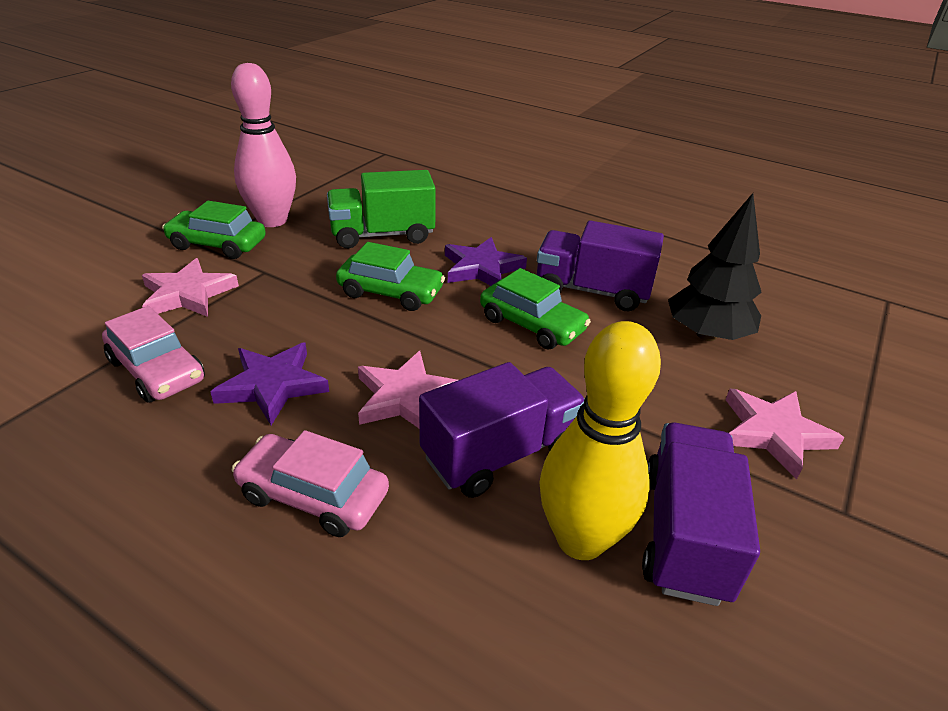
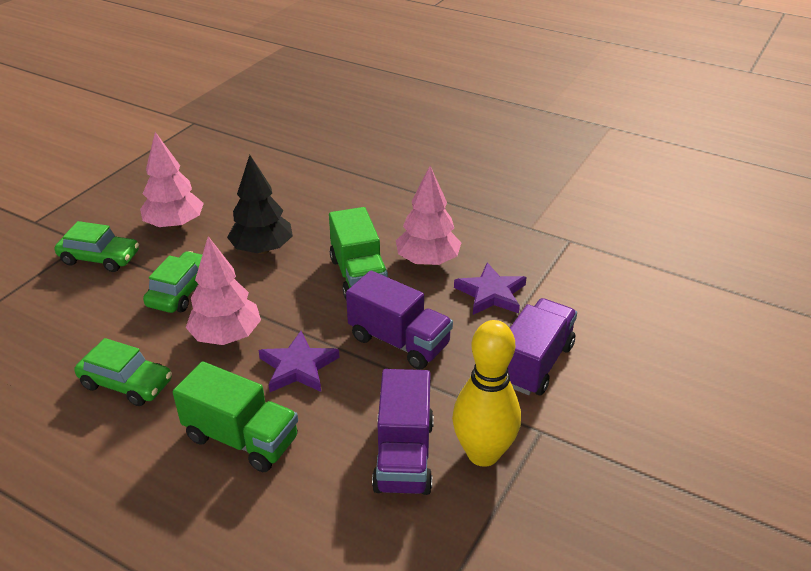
green truck: 1 -> 2
pink bowling pin: 1 -> 0
pink car: 2 -> 0
pink star: 3 -> 0
pink tree: 0 -> 3

